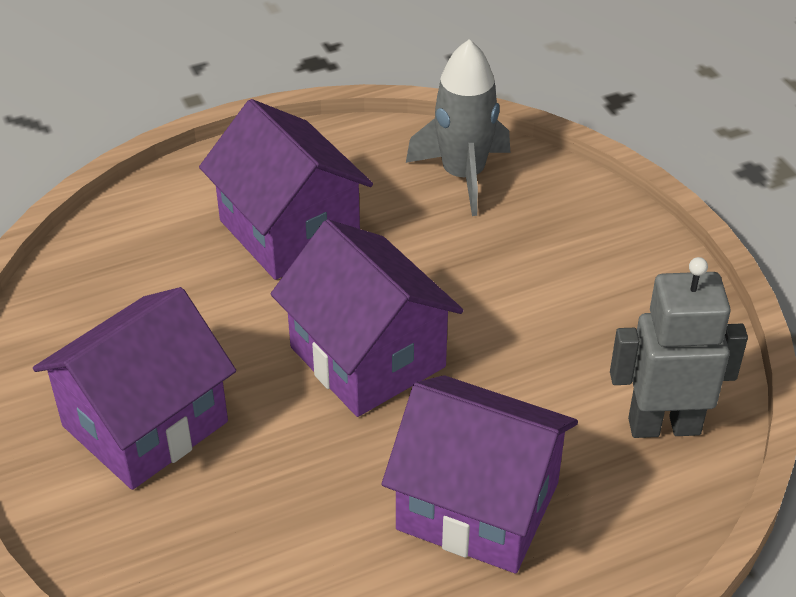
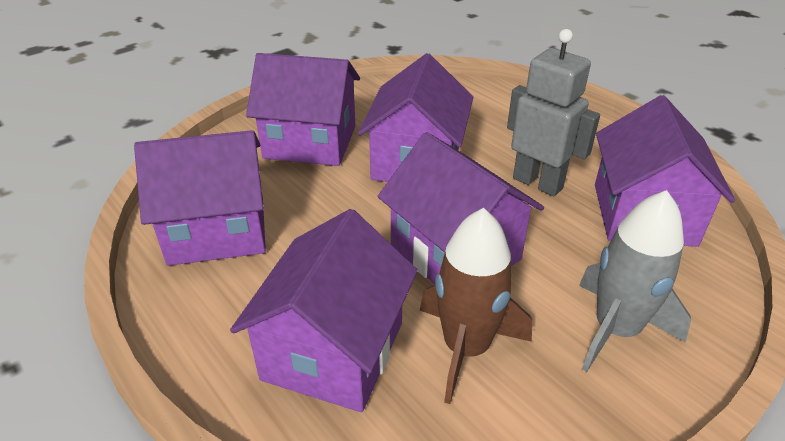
brown rocket: 0 -> 1
purple house: 4 -> 6

